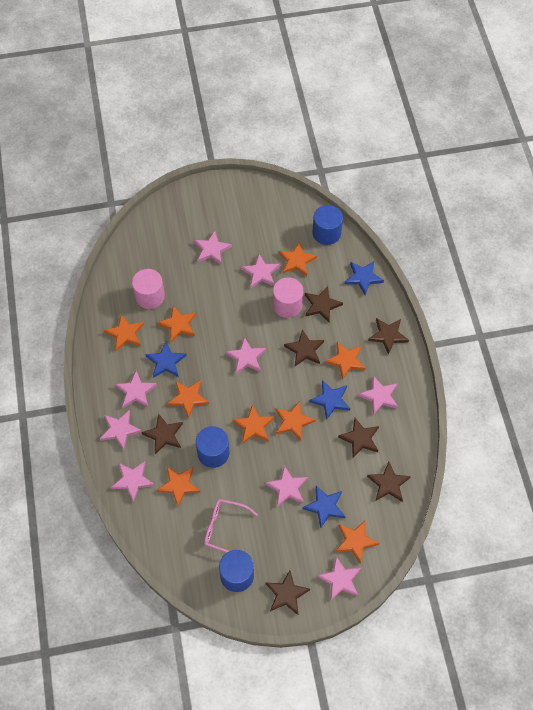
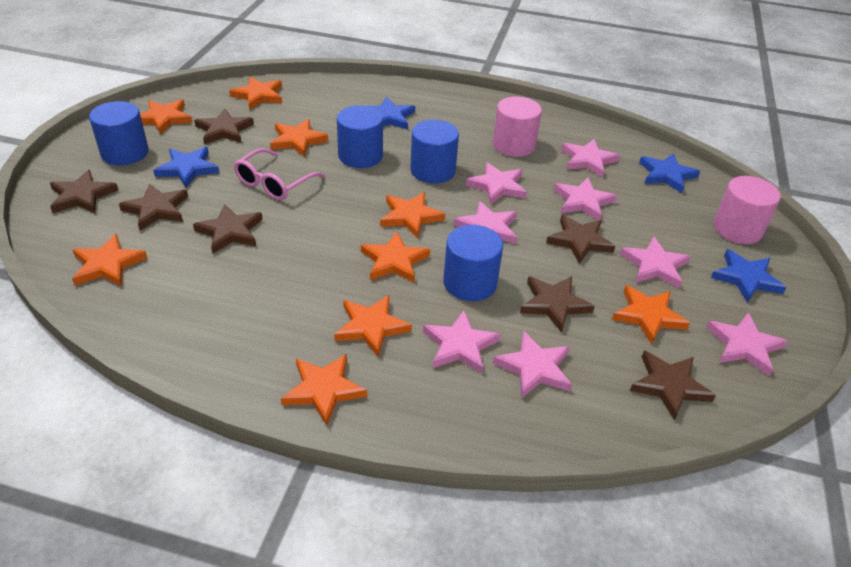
blue cylinder: 3 -> 4
pink star: 9 -> 8

